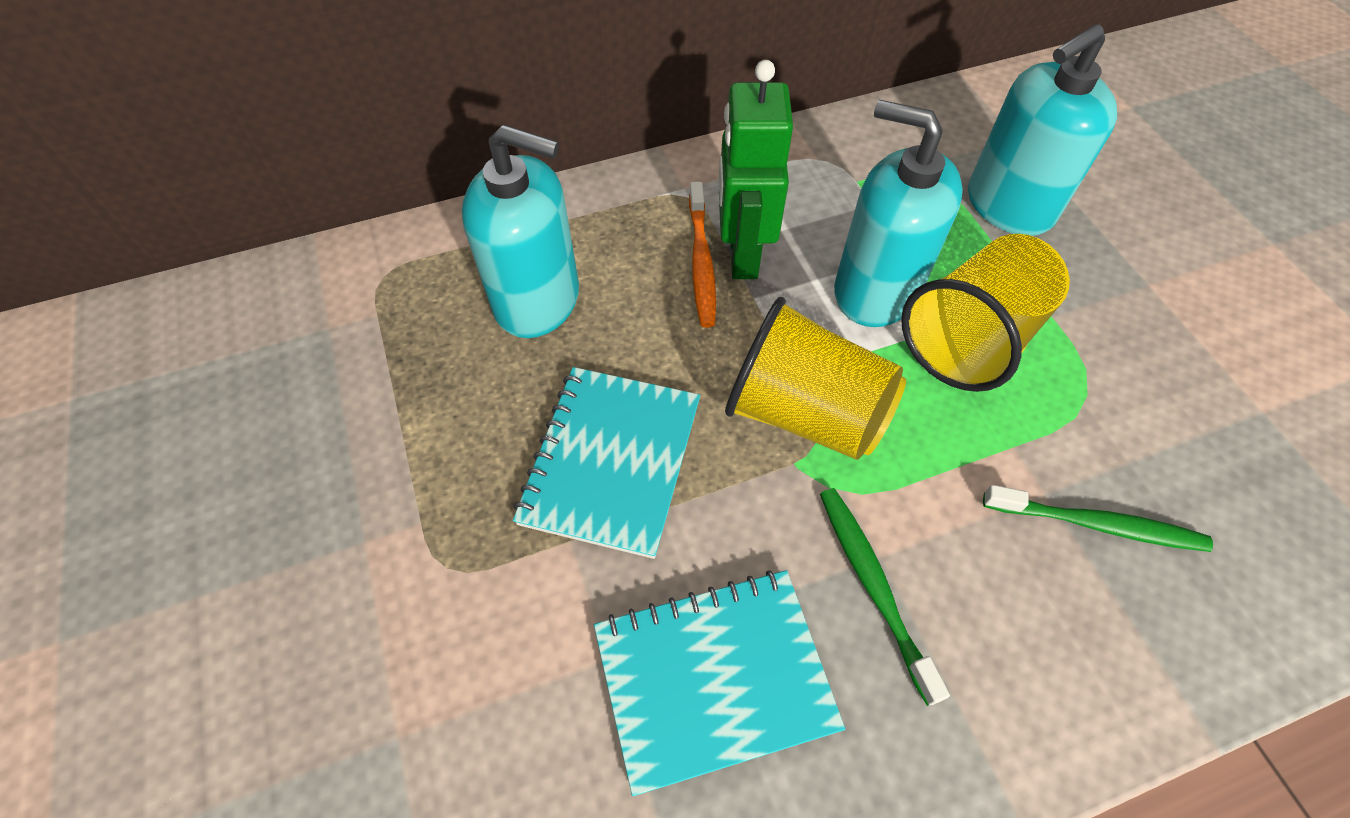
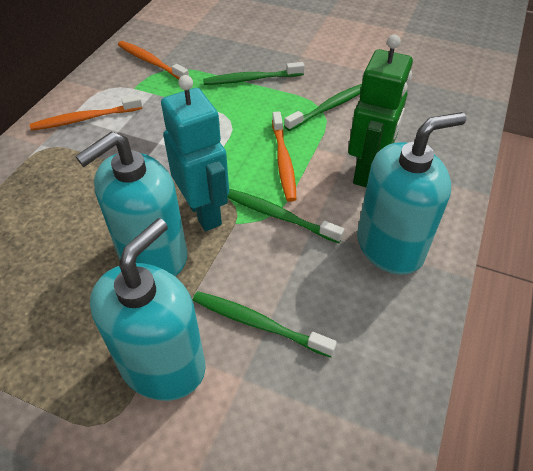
green toothbrush: 2 -> 4
orange toothbrush: 1 -> 3
turquoise notebook: 2 -> 0
turquoise robot: 0 -> 1
yellow cup: 2 -> 0

